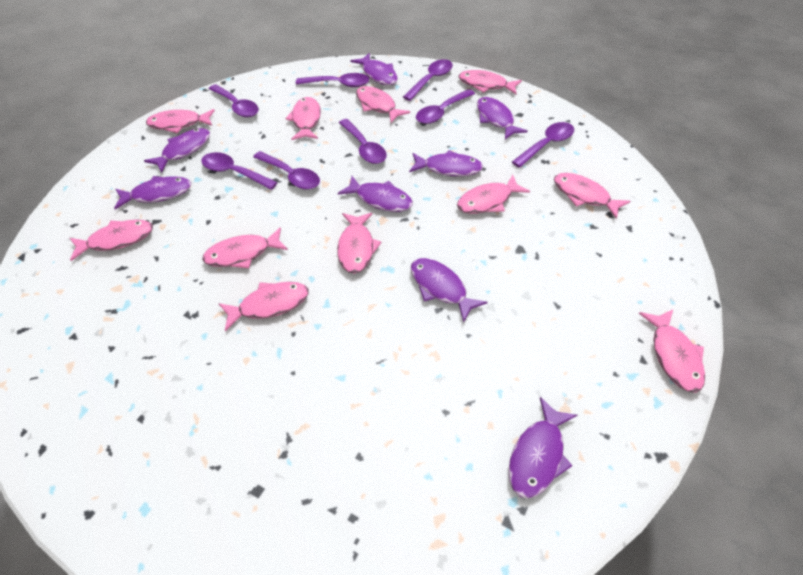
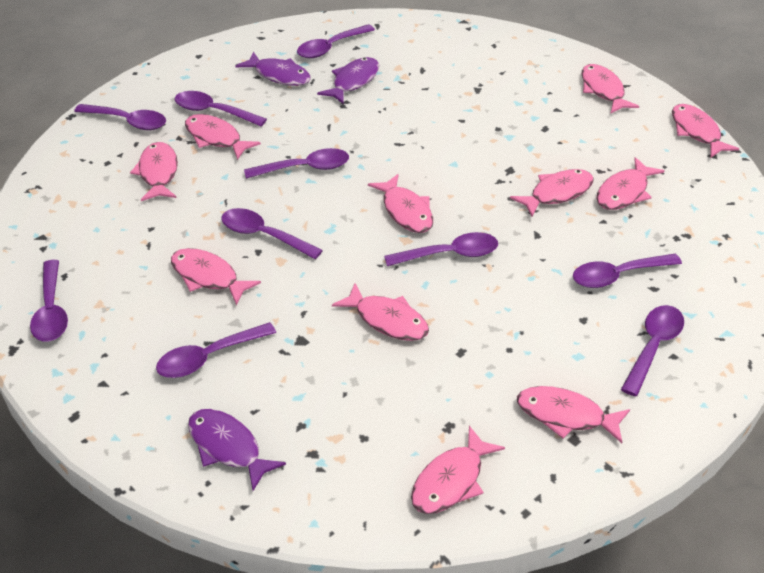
purple fish: 8 -> 3
purple spoon: 8 -> 10

